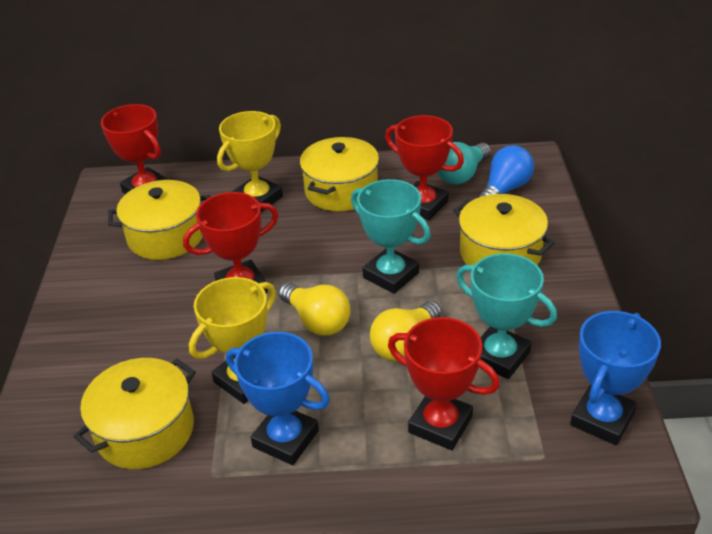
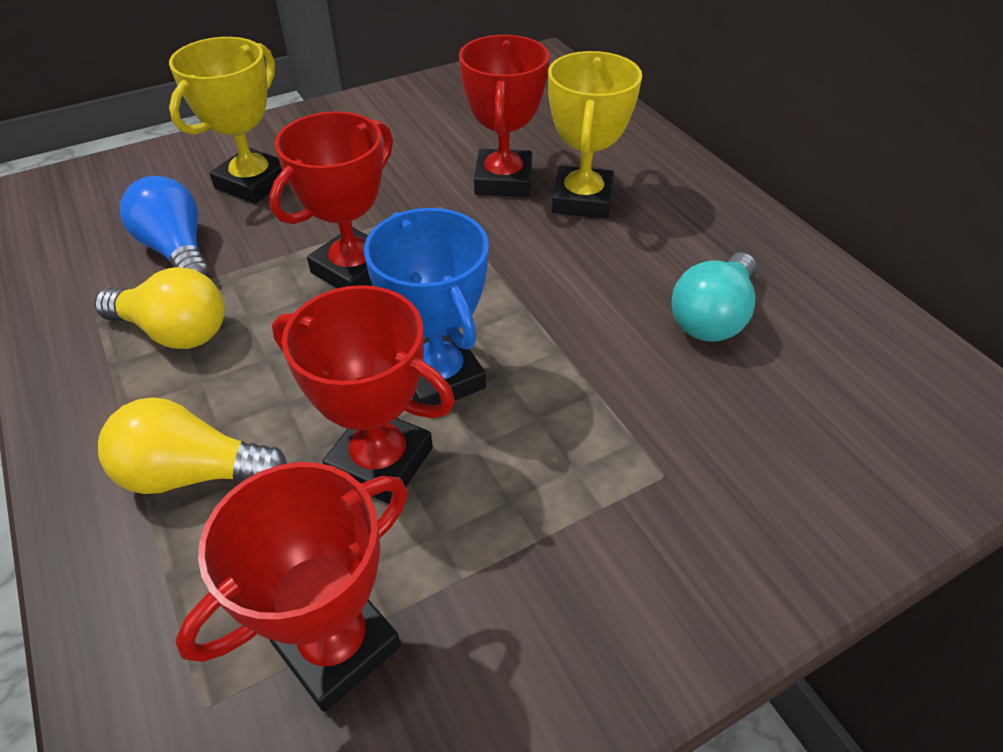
blue trophy: 2 -> 1
turquoise trophy: 2 -> 0
yellow pot: 4 -> 0

